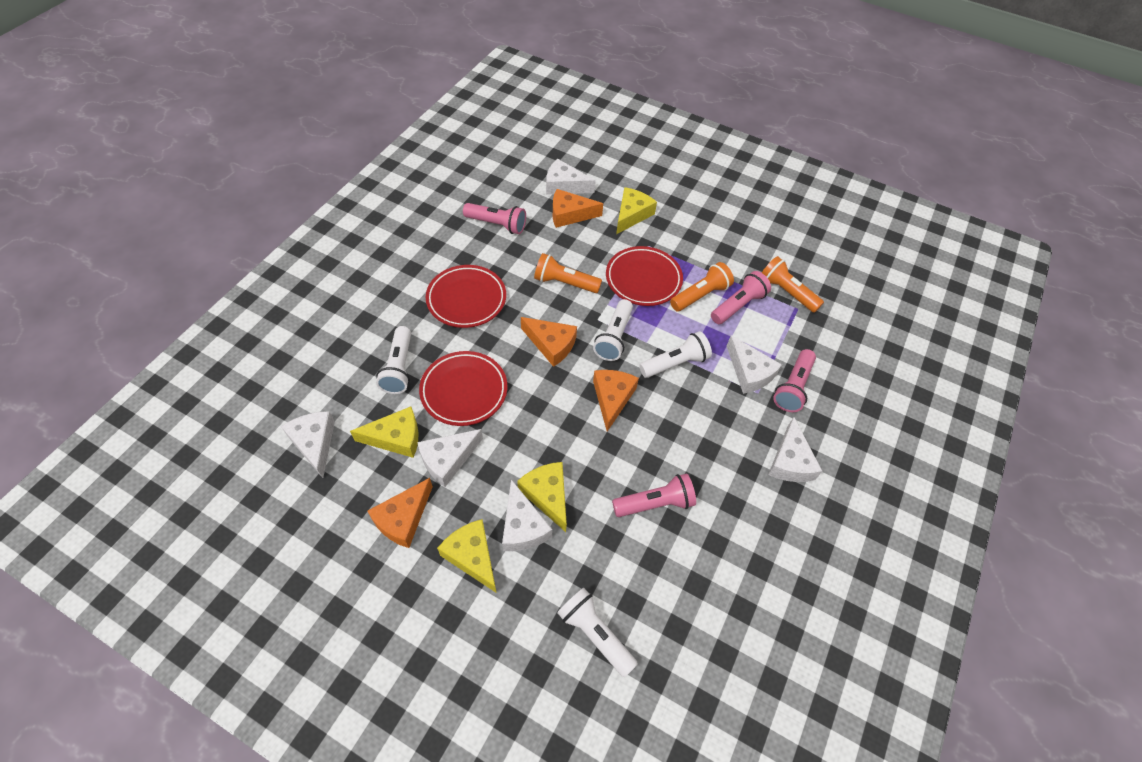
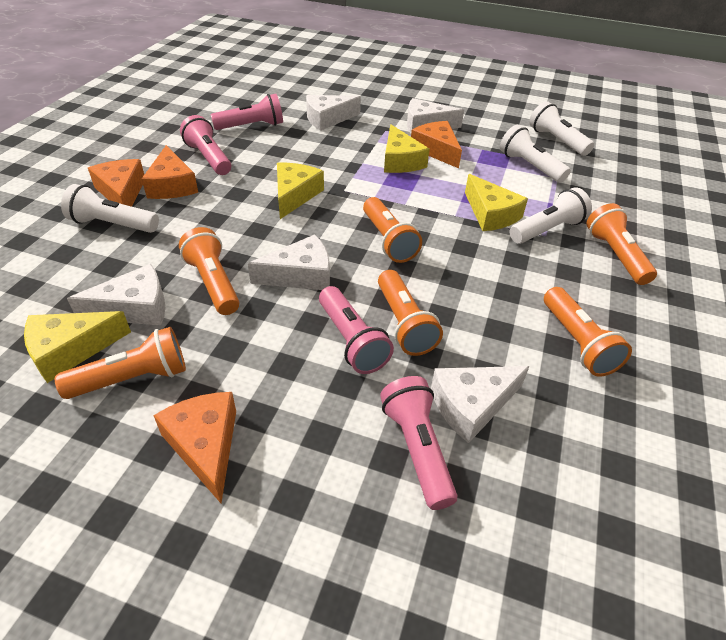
orange flashlight: 3 -> 6
red plate: 3 -> 0
white cheese: 6 -> 5

